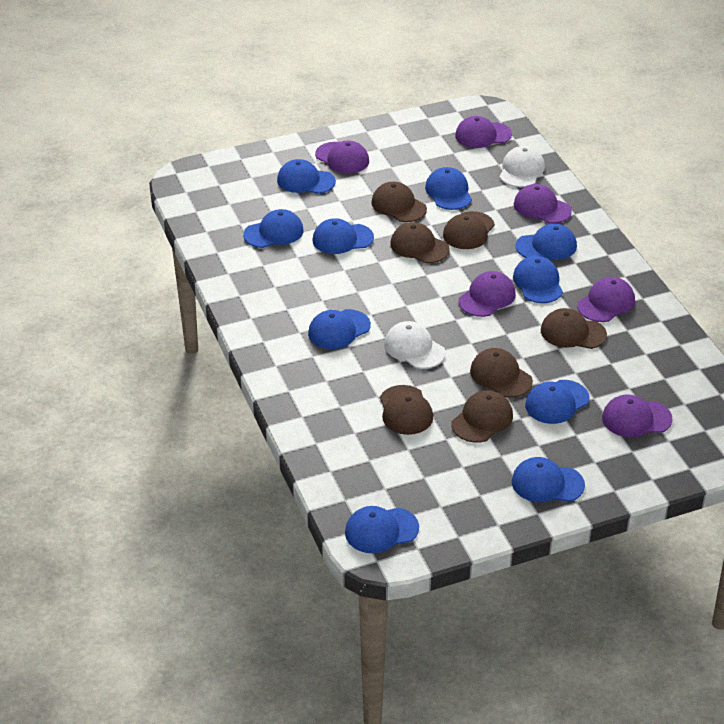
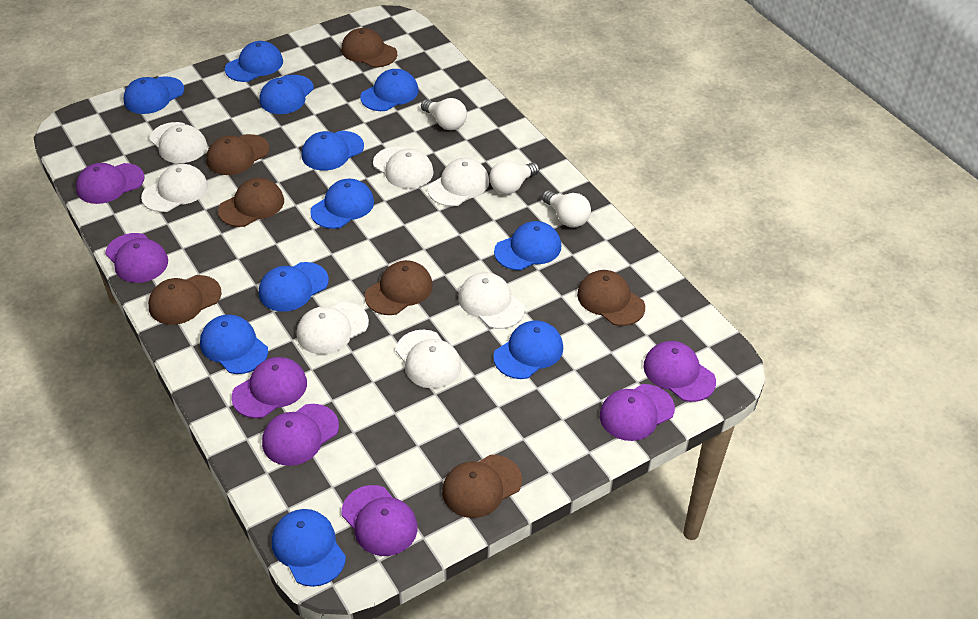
blue cap: 10 -> 11
purple cap: 6 -> 7
white cap: 2 -> 7
white light bulb: 0 -> 3

